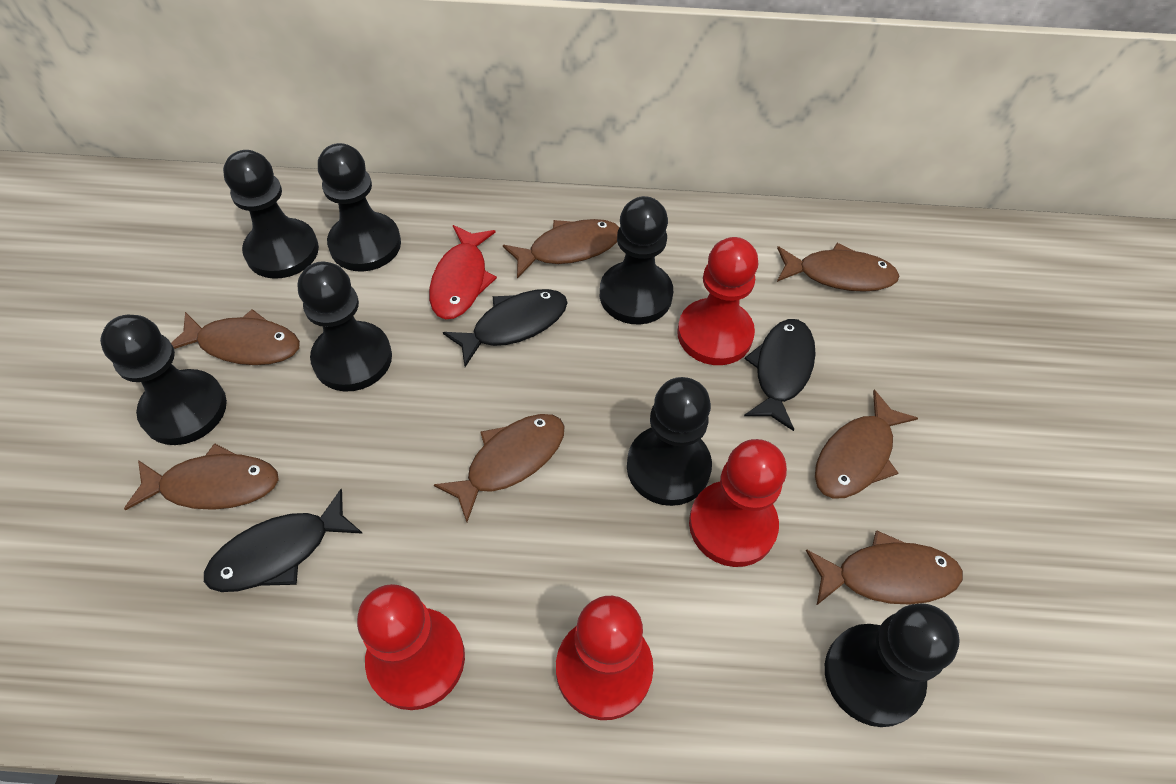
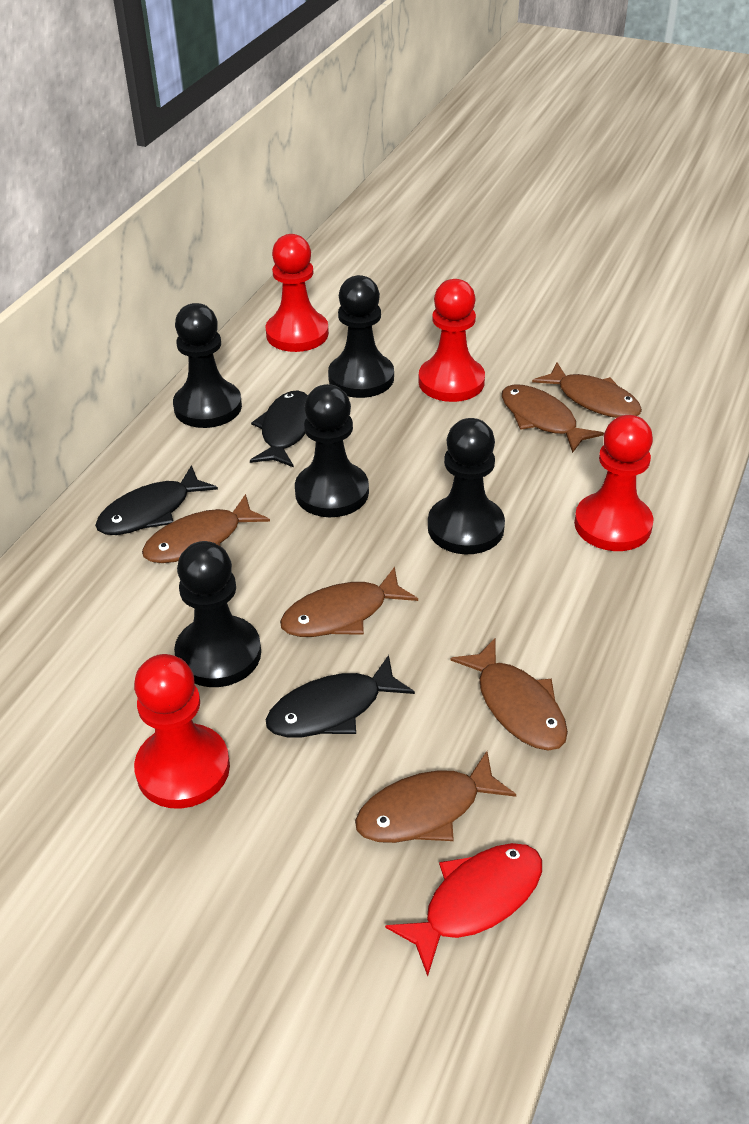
black pawn: 7 -> 5
brown fish: 7 -> 6

